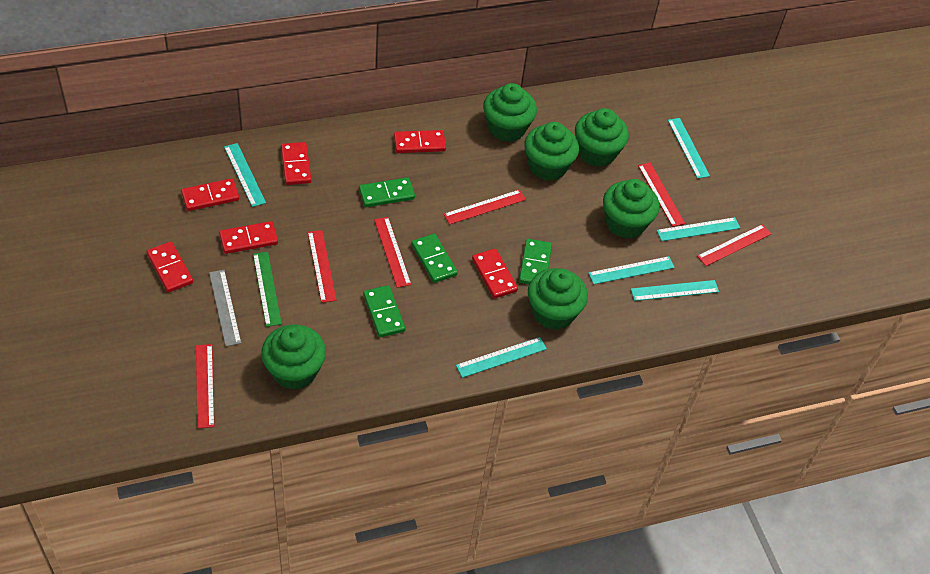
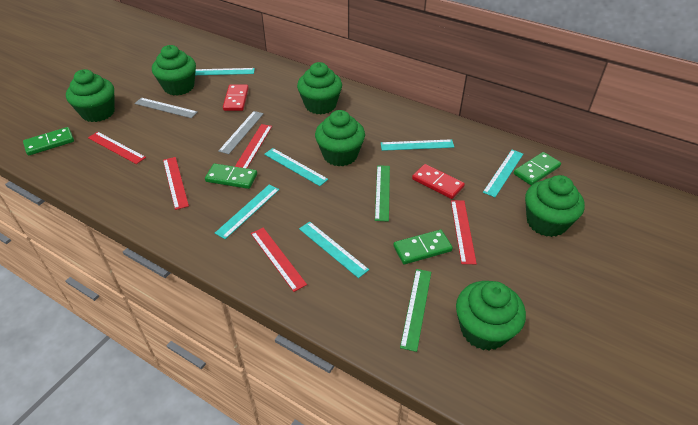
green ruler: 1 -> 2
grey ruler: 1 -> 2
red domino: 6 -> 2
red ruler: 6 -> 5

